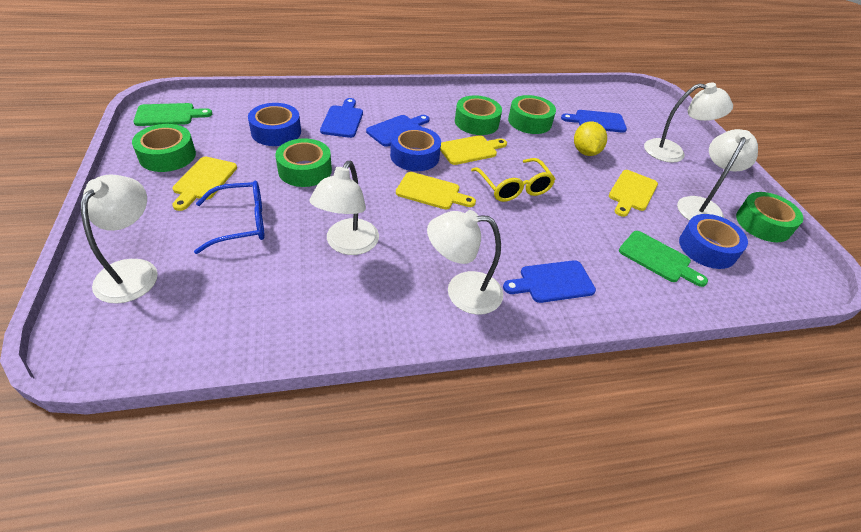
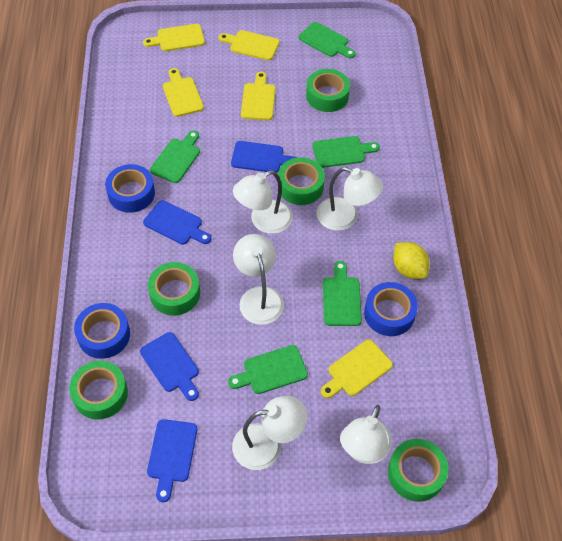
blue glasses: 1 -> 0
green cutting board: 2 -> 5
yellow cutting board: 4 -> 5
yellow glasses: 1 -> 0

